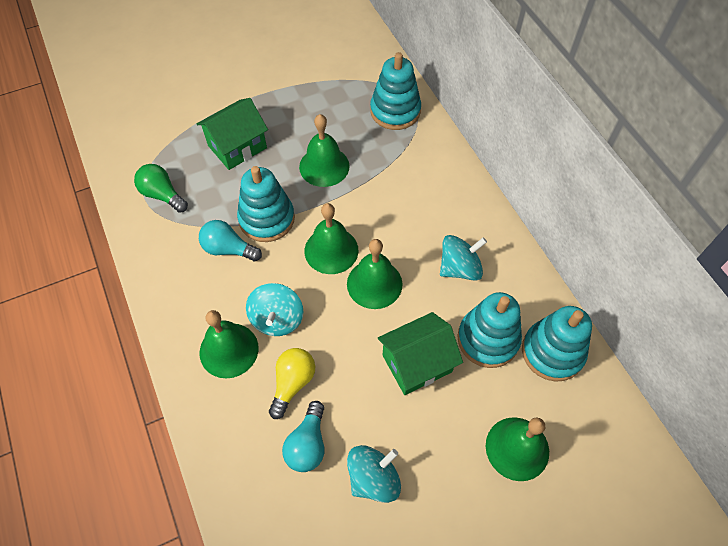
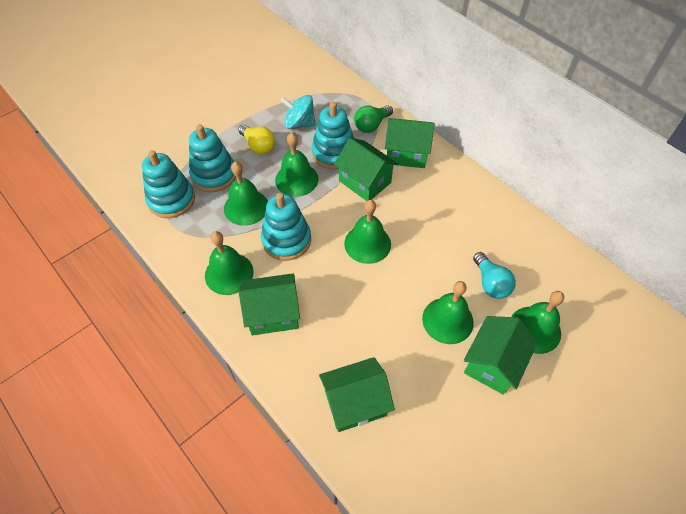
green bell: 5 -> 6
green house: 2 -> 5
turquoise light bulb: 2 -> 1
turquoise spinning top: 3 -> 1

